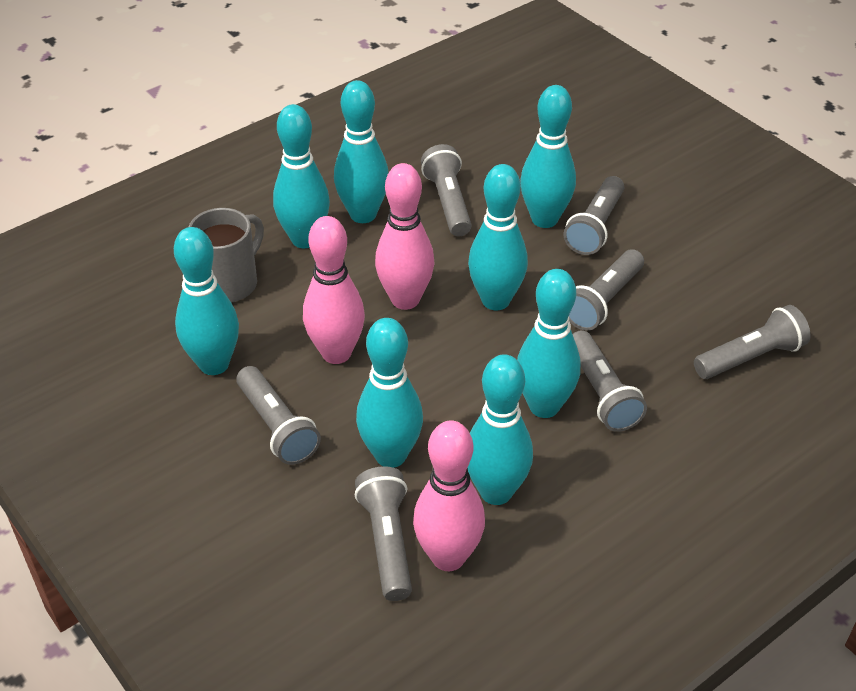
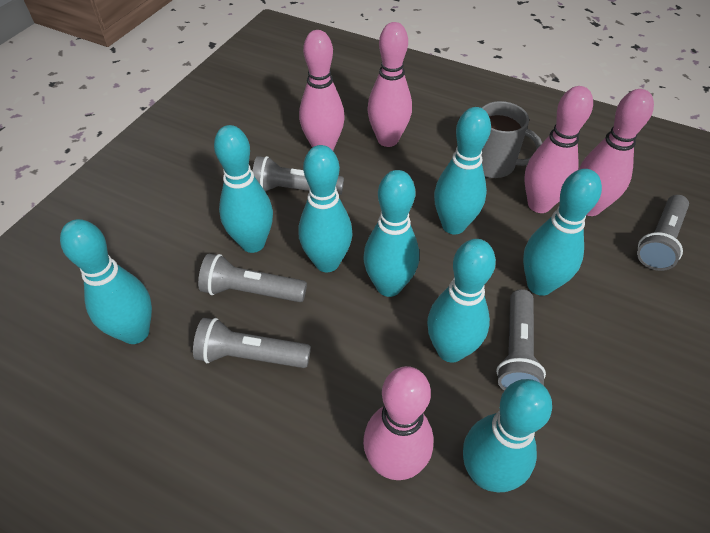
grey flashlight: 7 -> 5
pink bowling pin: 3 -> 5

